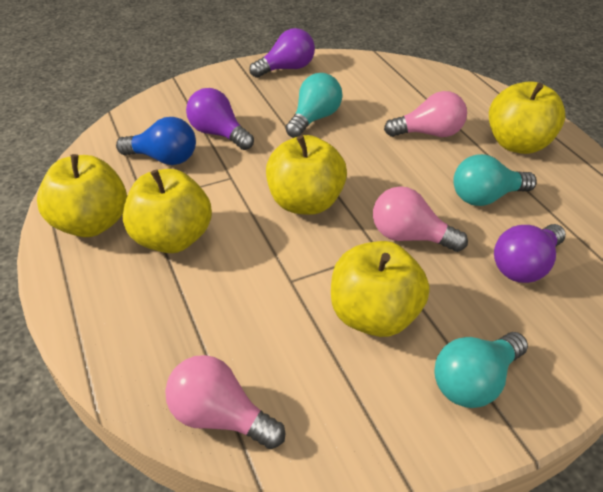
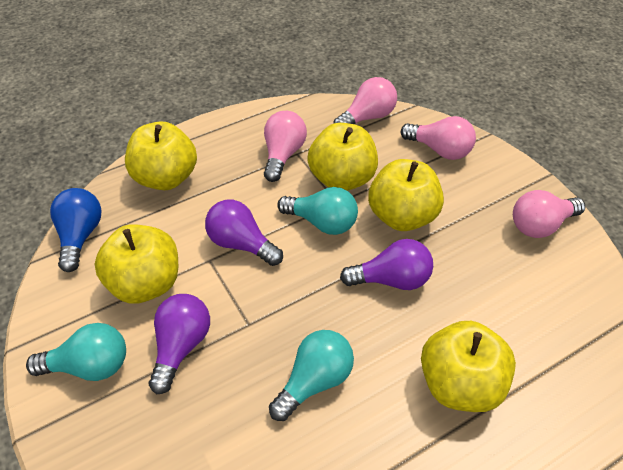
pink light bulb: 3 -> 4

